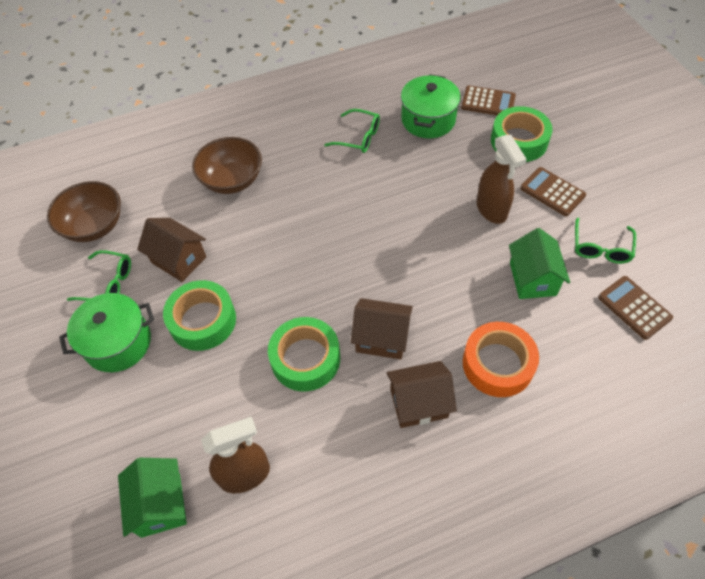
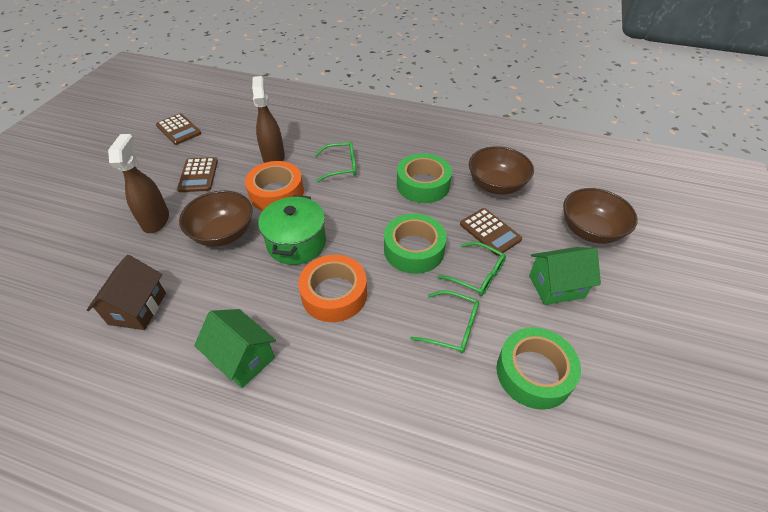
brown bowl: 2 -> 3
brown house: 3 -> 1
green pot: 2 -> 1
orange tape: 1 -> 2

